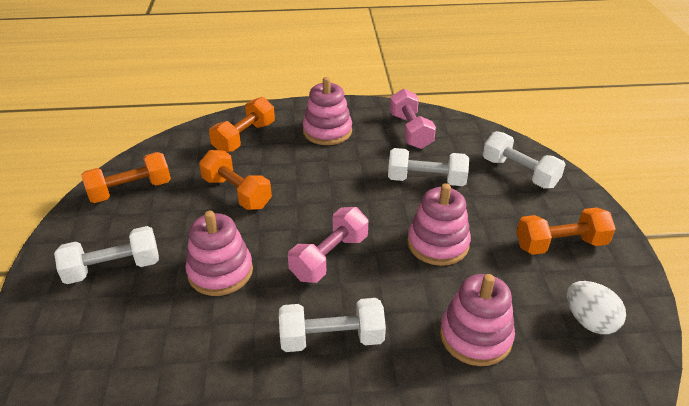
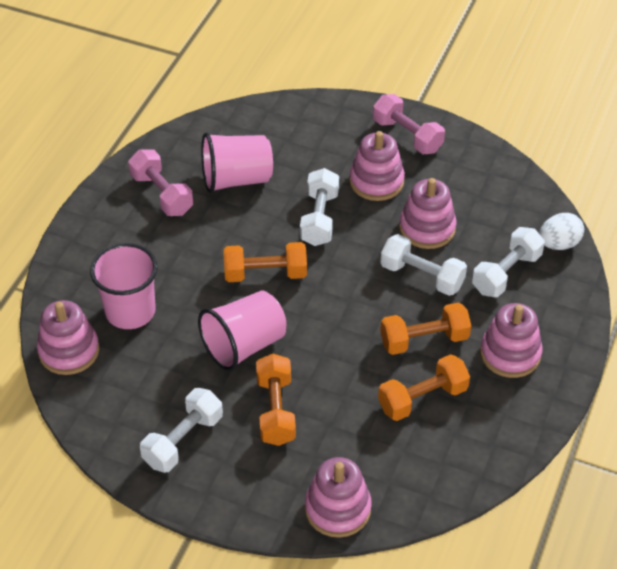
pink cup: 0 -> 3
pink stacking toy: 4 -> 5

